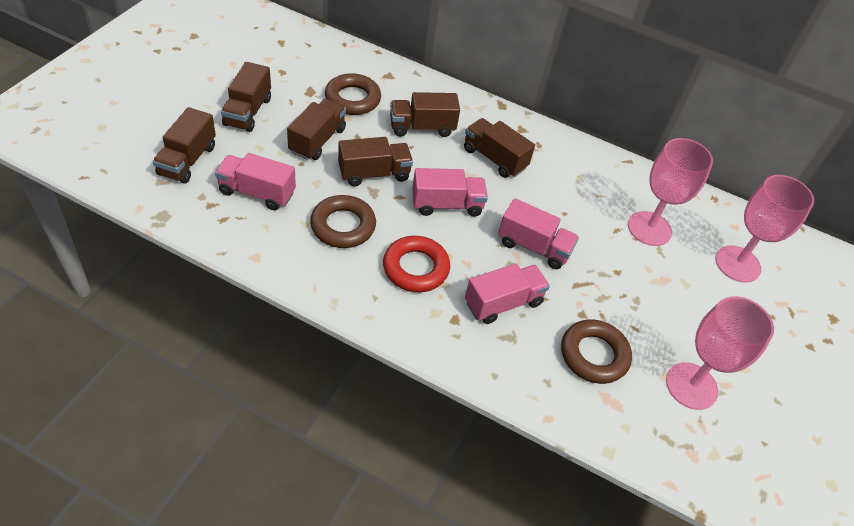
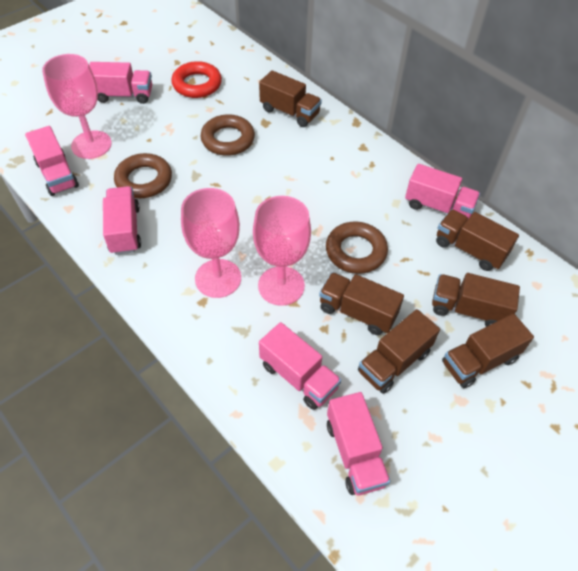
pink truck: 4 -> 6

